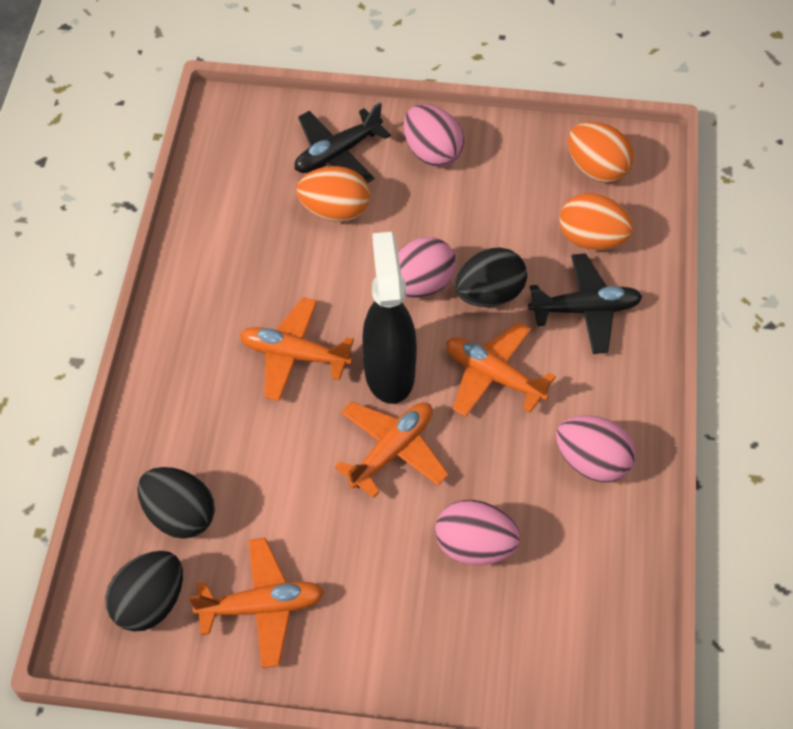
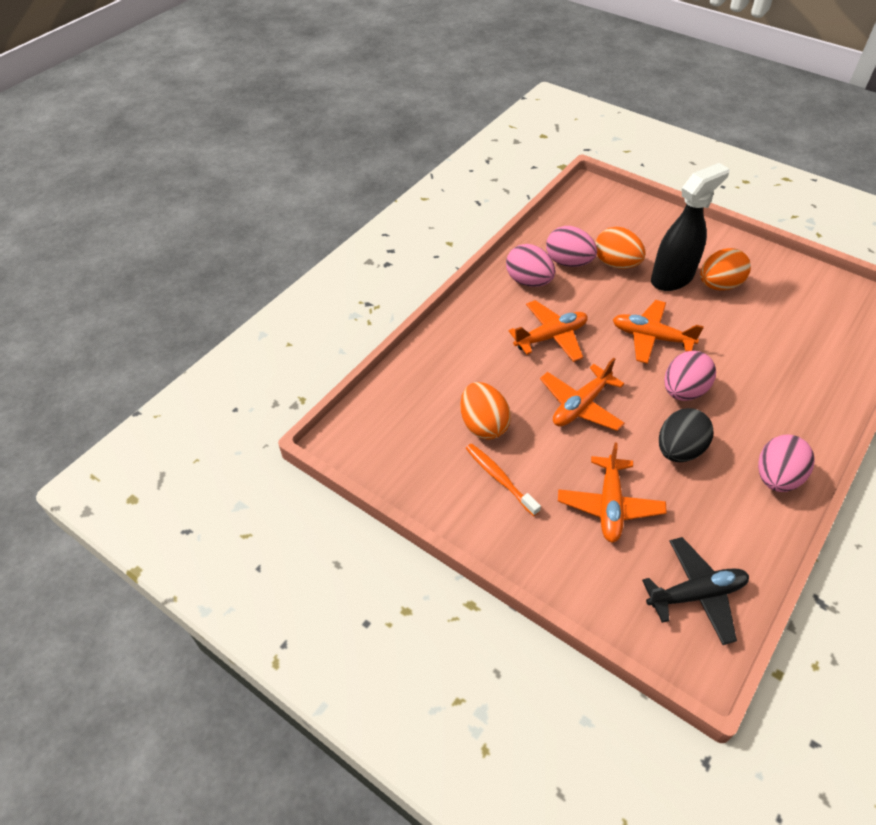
black egg: 3 -> 1
black plane: 2 -> 1
orange toothbrush: 0 -> 1

